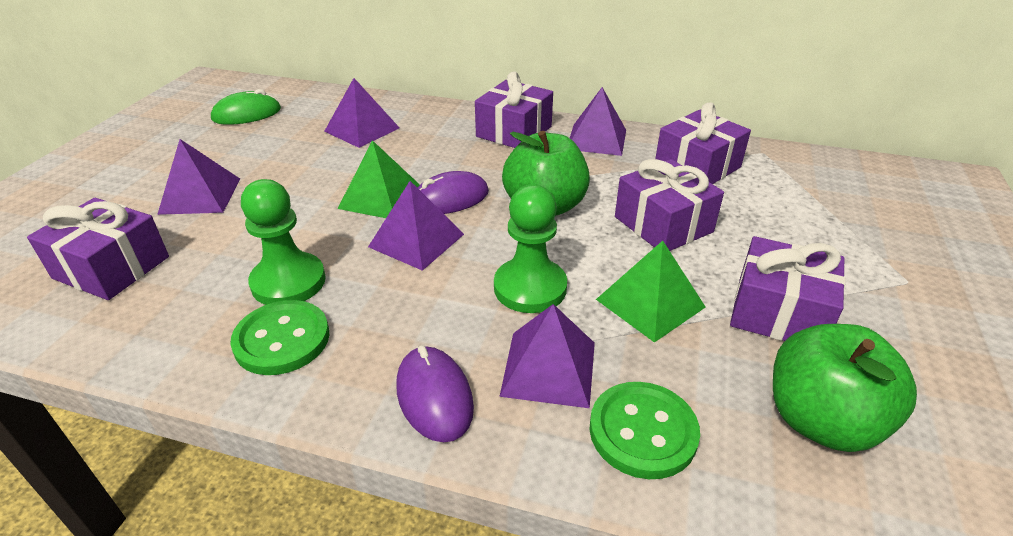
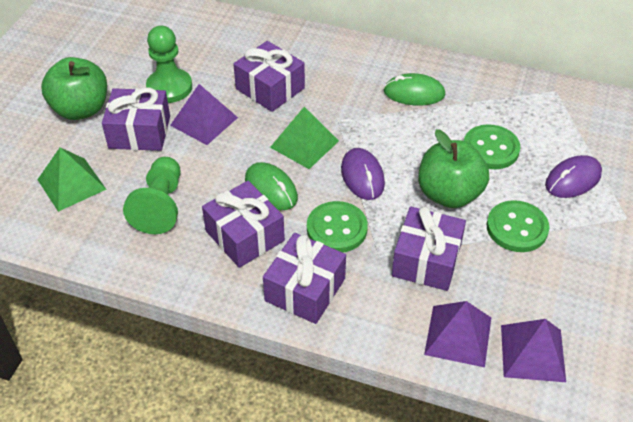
green button: 2 -> 3
green mouse: 1 -> 2
purple pyramid: 5 -> 3

